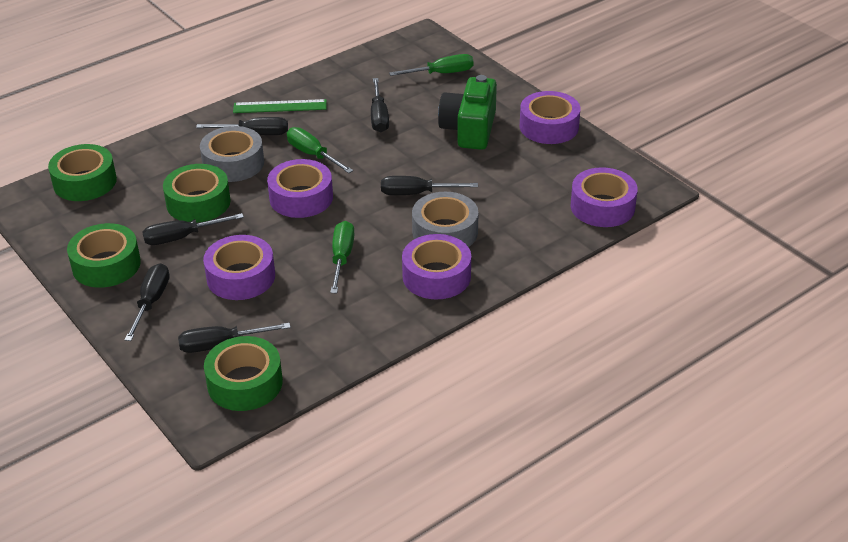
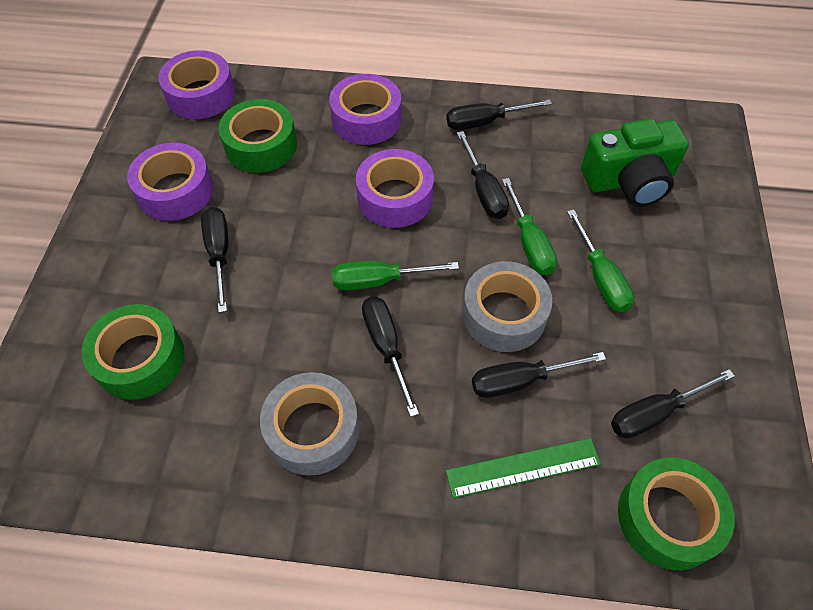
green tape: 4 -> 3
purple tape: 5 -> 4

